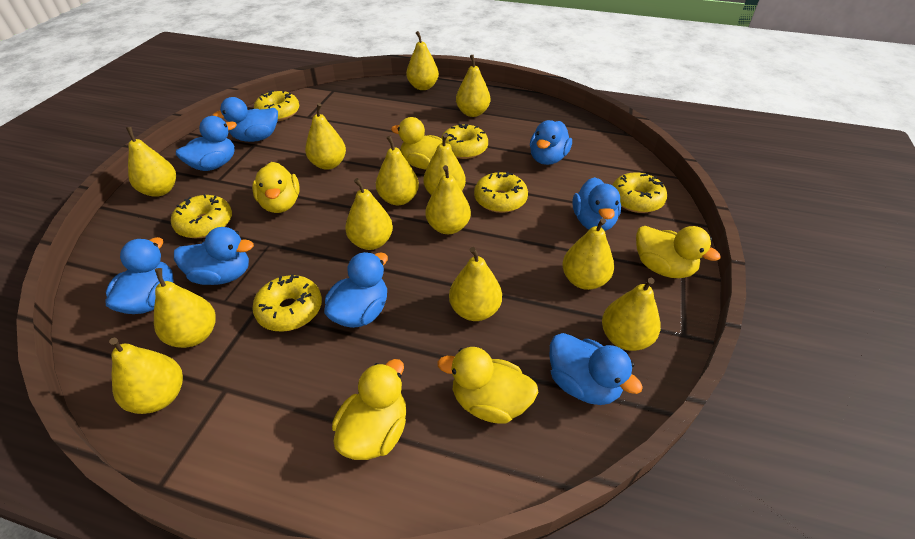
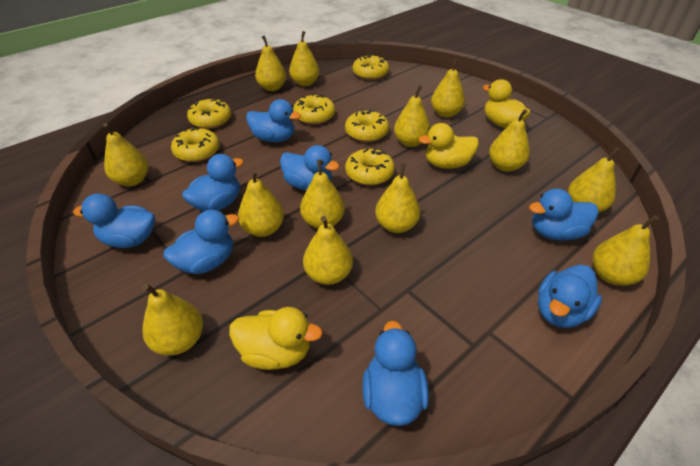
yellow duck: 5 -> 3

